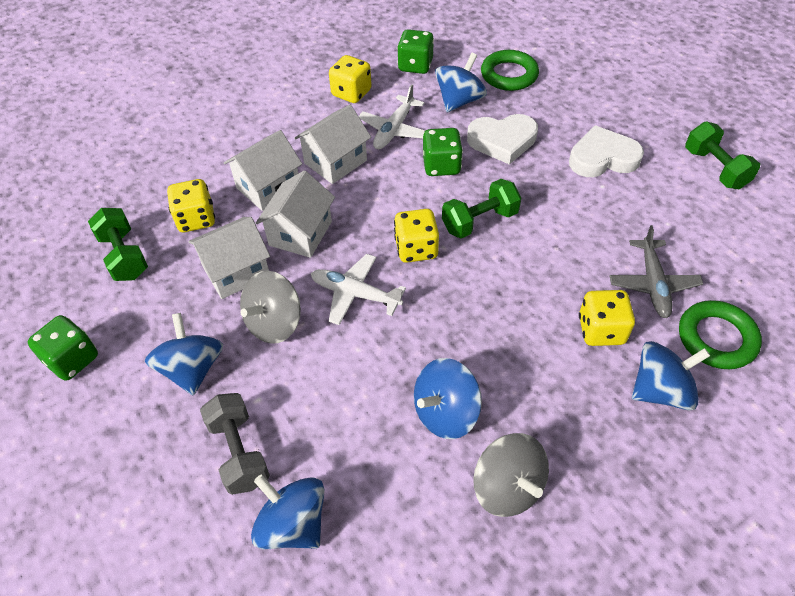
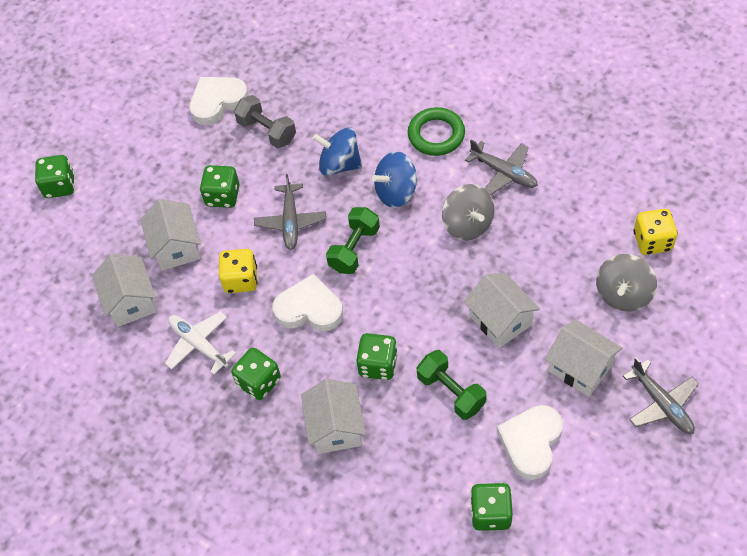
blue spinning top: 5 -> 2
green dice: 3 -> 5
green dumbbell: 3 -> 2
green ring: 2 -> 1
grey plane: 1 -> 3
white heart: 2 -> 3
white house: 4 -> 5
white plane: 2 -> 1
yellow dice: 4 -> 2

